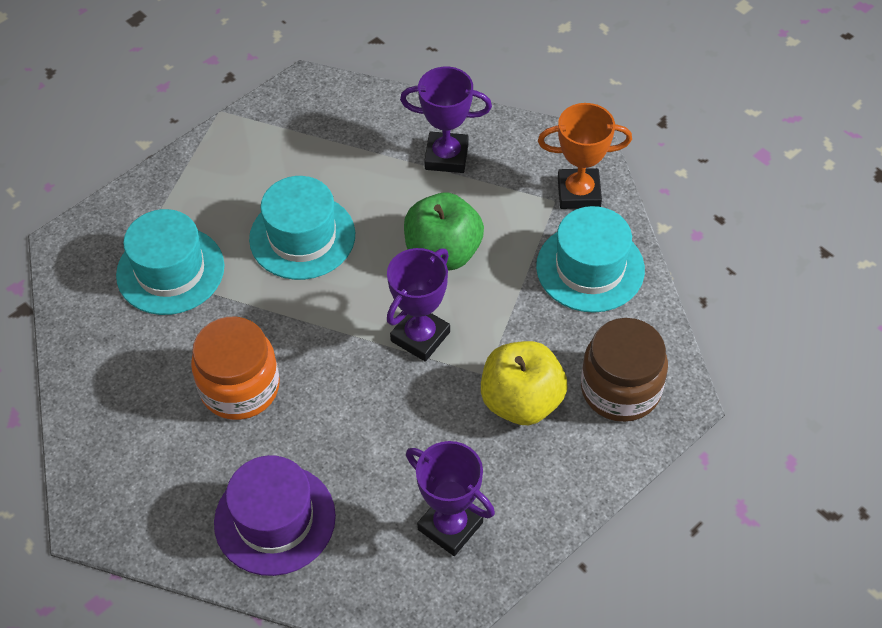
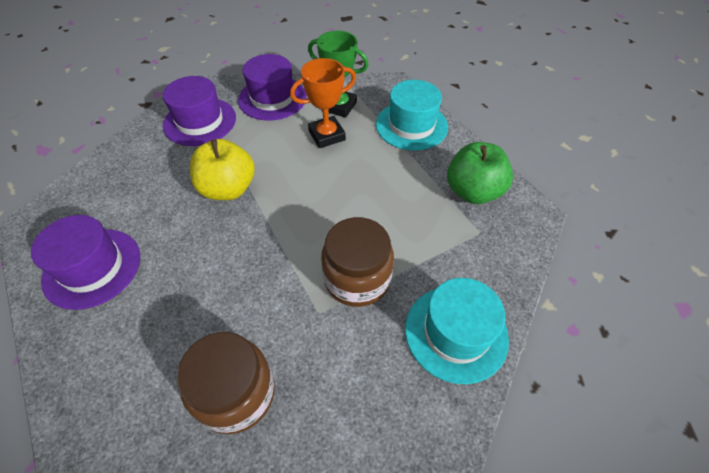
brown jar: 1 -> 2
green trophy: 0 -> 1
orange jar: 1 -> 0
purple hat: 1 -> 3
purple trophy: 3 -> 0
turquoise hat: 3 -> 2

